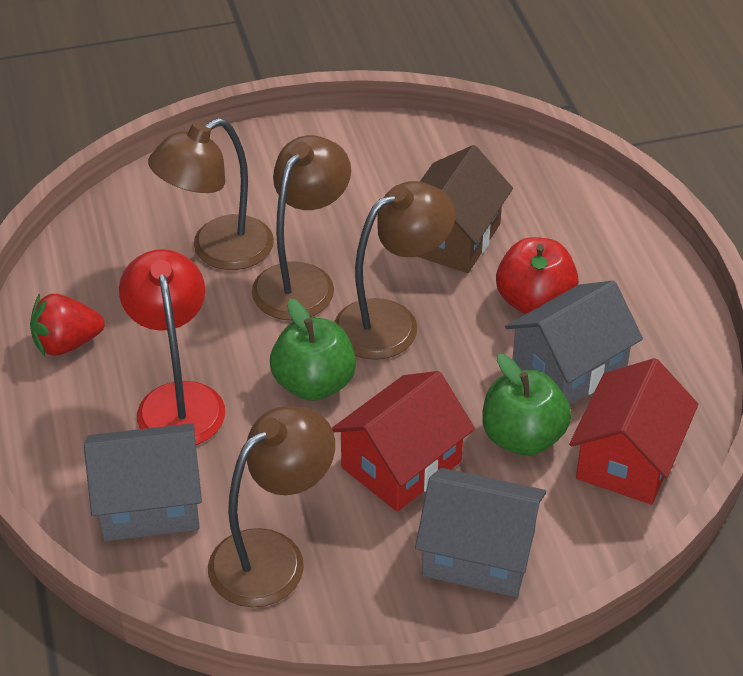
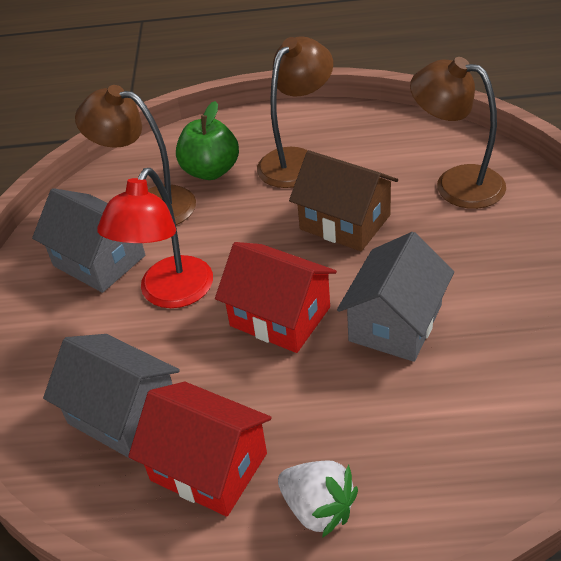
brown lamp: 4 -> 3
green apple: 2 -> 1
red apple: 1 -> 0
red strawberry: 1 -> 0
white strawberry: 0 -> 1

